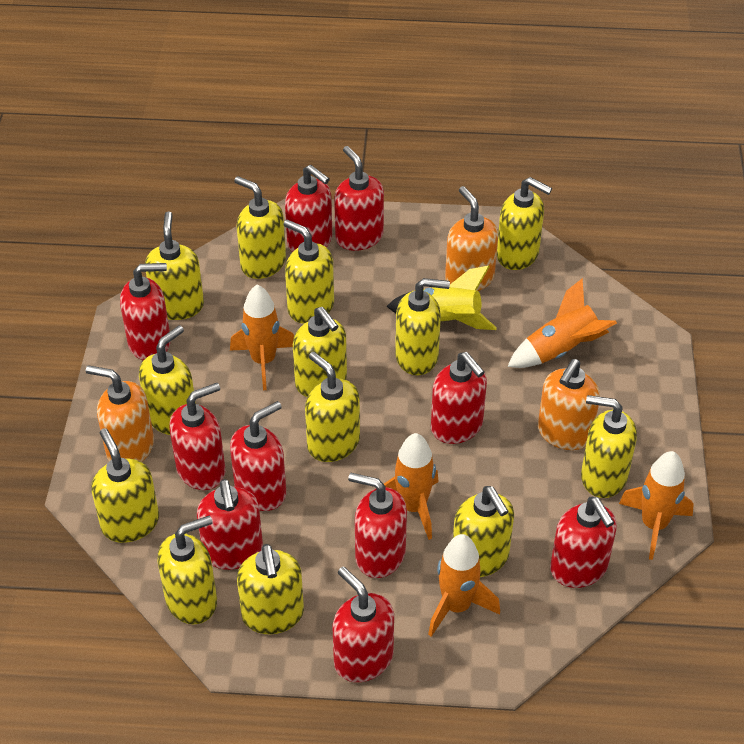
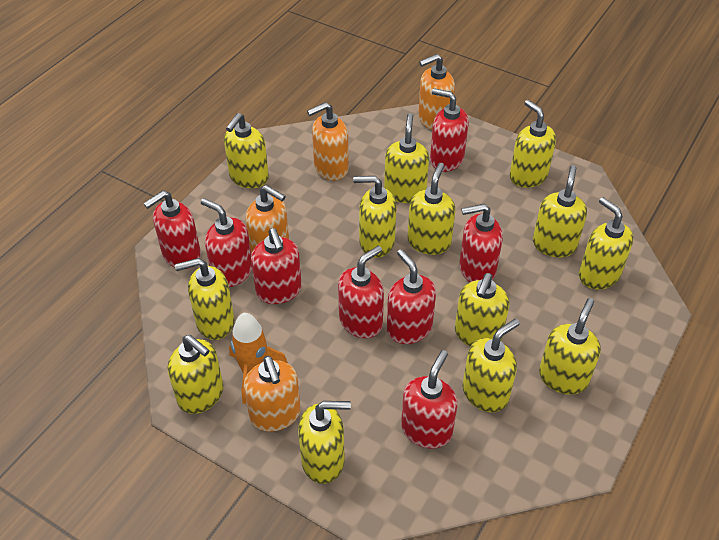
orange rocket: 5 -> 1
orange soap dispenser: 3 -> 4
red soap dispenser: 10 -> 8
yellow rocket: 1 -> 0

